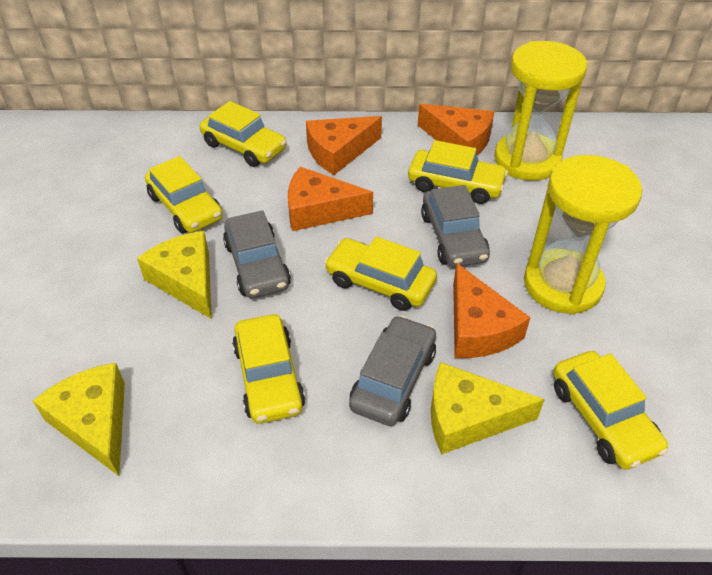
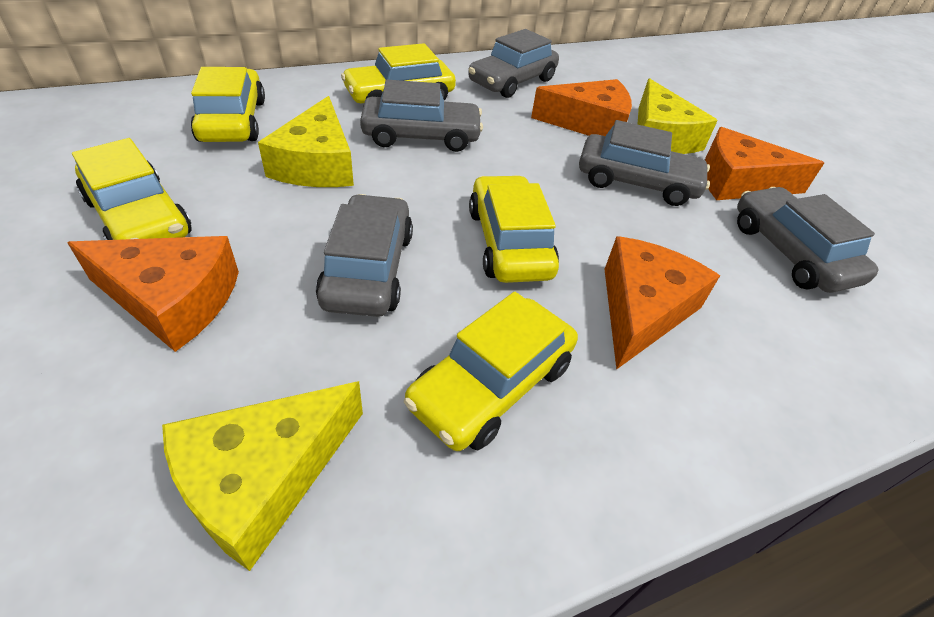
grey car: 3 -> 5
yellow car: 6 -> 5
yellow hourglass: 2 -> 0

